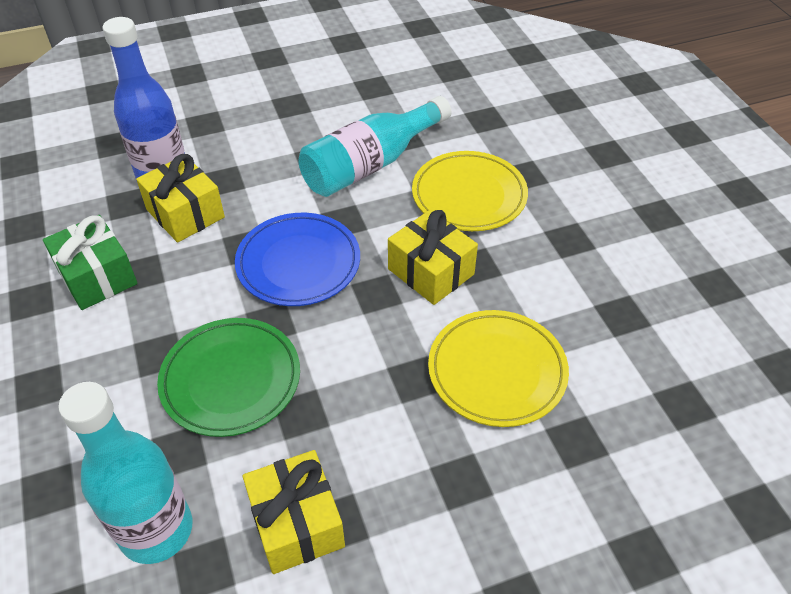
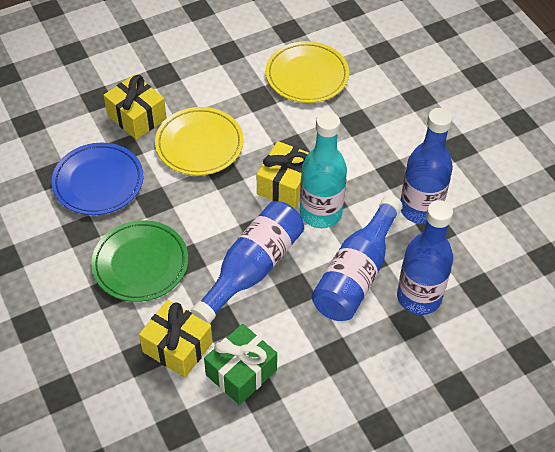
blue bottle: 1 -> 4
turquoise bottle: 2 -> 1

